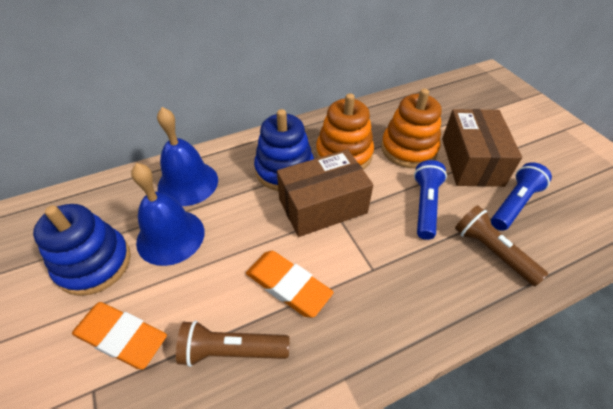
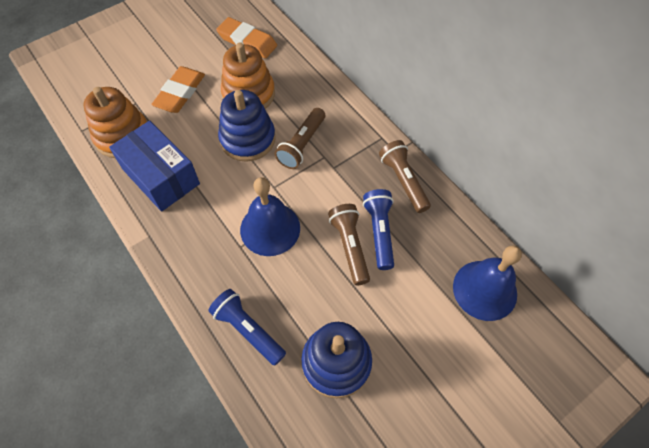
blue box: 0 -> 1
brown box: 2 -> 0
brown flashlight: 2 -> 3

